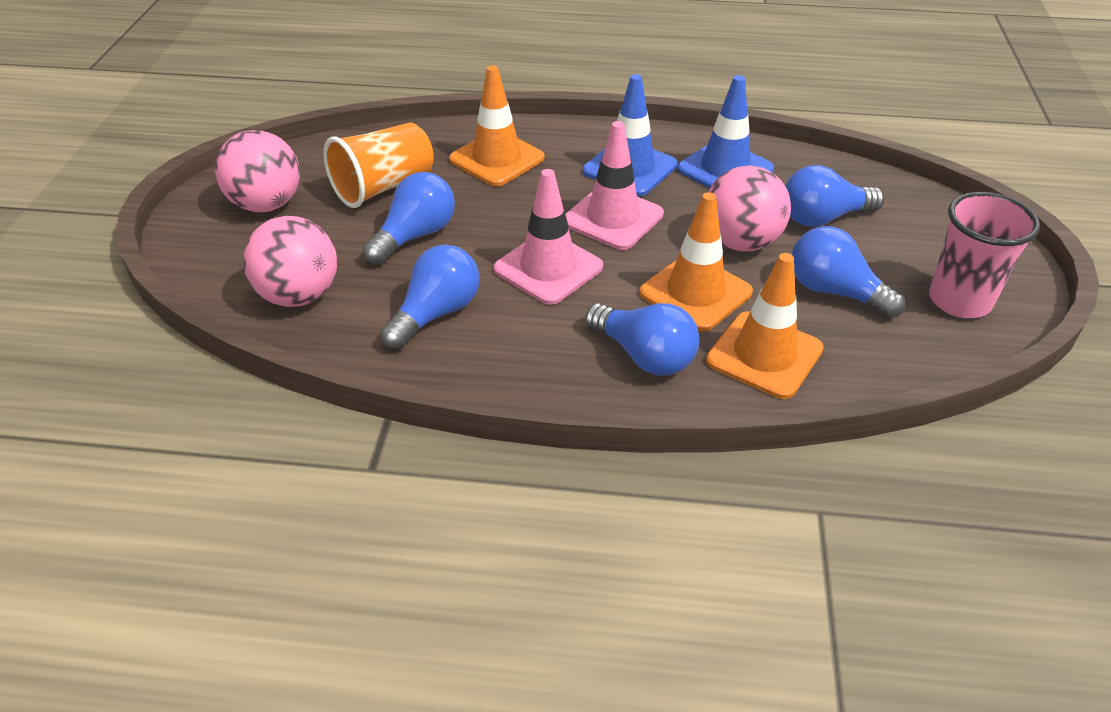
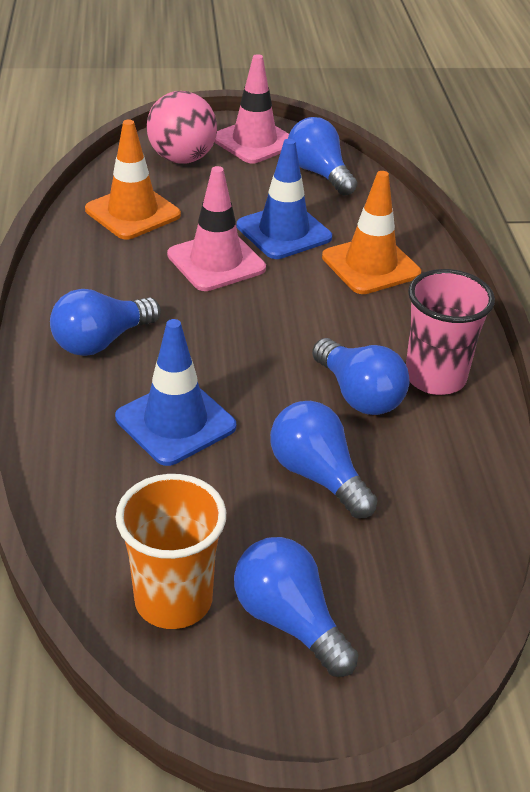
orange traffic cone: 3 -> 2
pink ball: 3 -> 1

